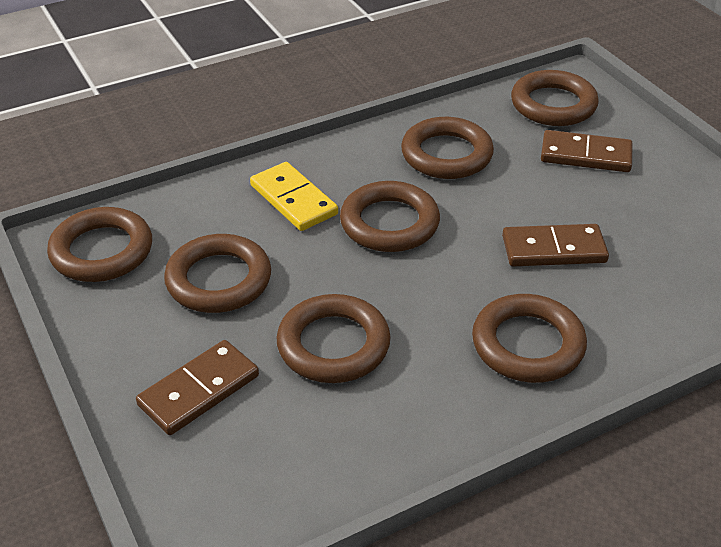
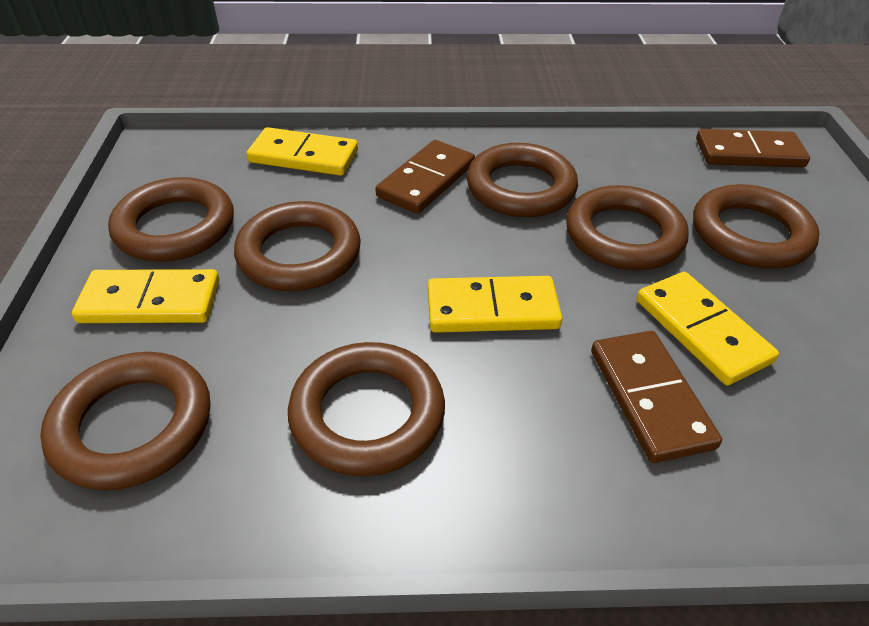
yellow domino: 1 -> 4

